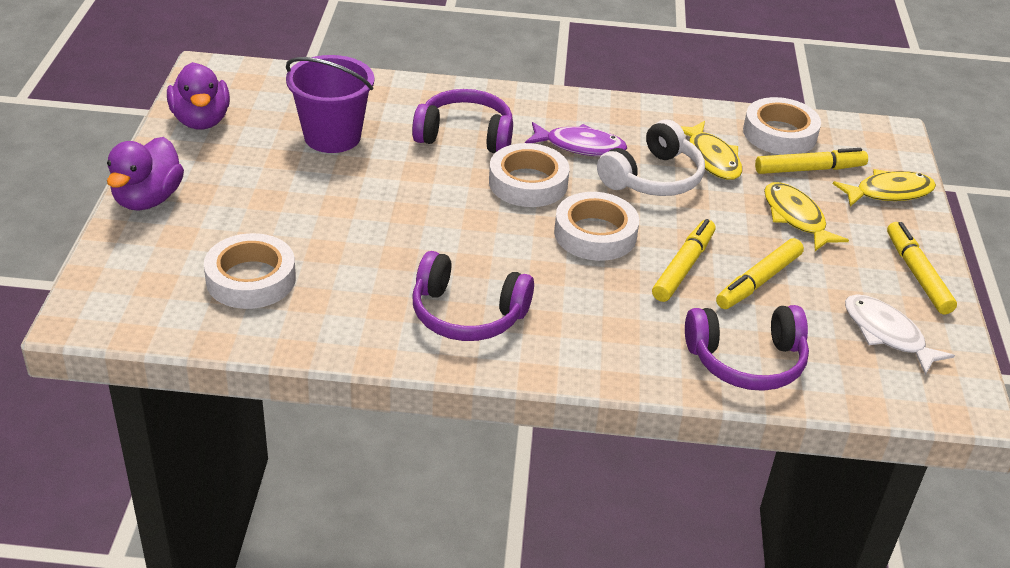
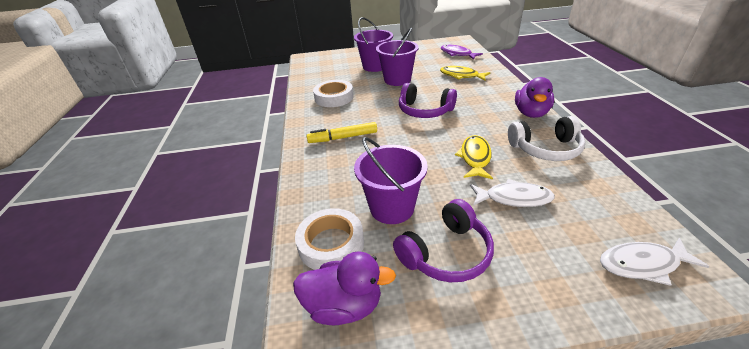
purple bucket: 1 -> 3
purple headphones: 3 -> 2
white fish: 1 -> 2
white tape: 4 -> 2
yellow fish: 3 -> 2
yellow marker: 4 -> 1

